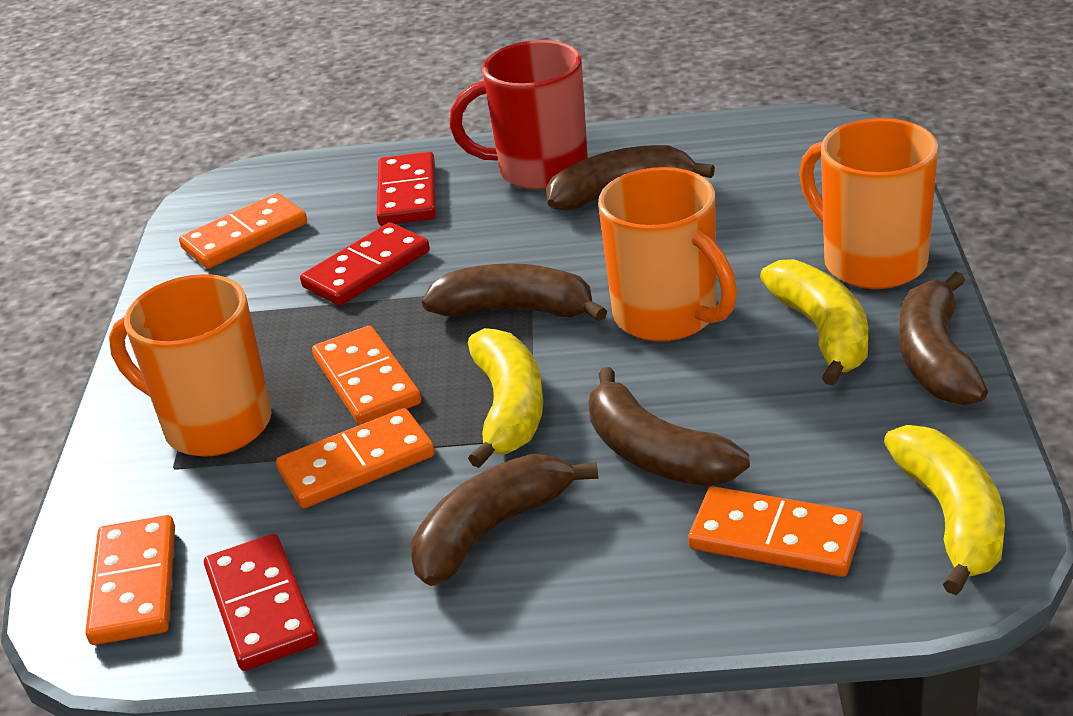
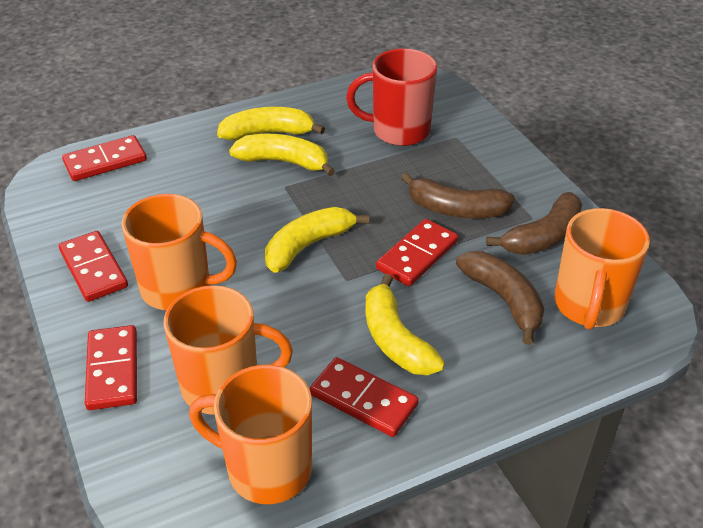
brown banana: 5 -> 3
orange domino: 5 -> 0
orange mug: 3 -> 4
red domino: 3 -> 5
yellow banana: 3 -> 4

